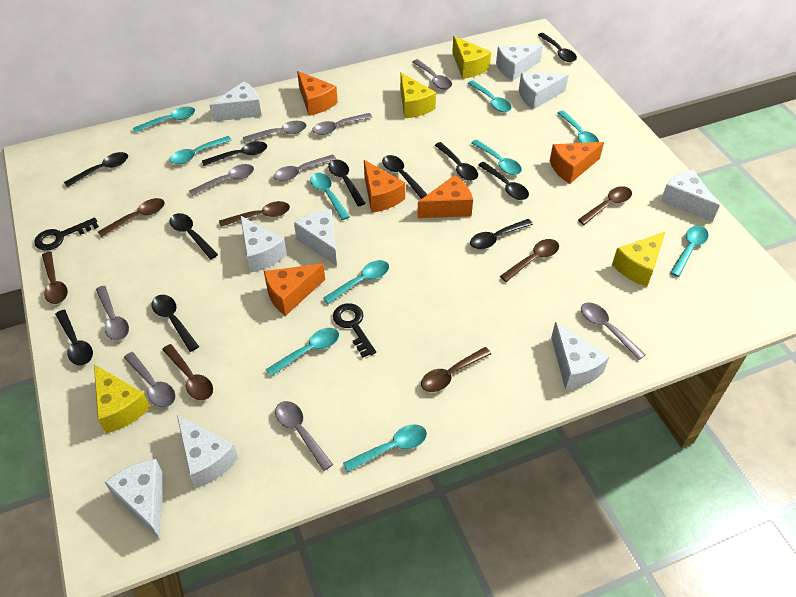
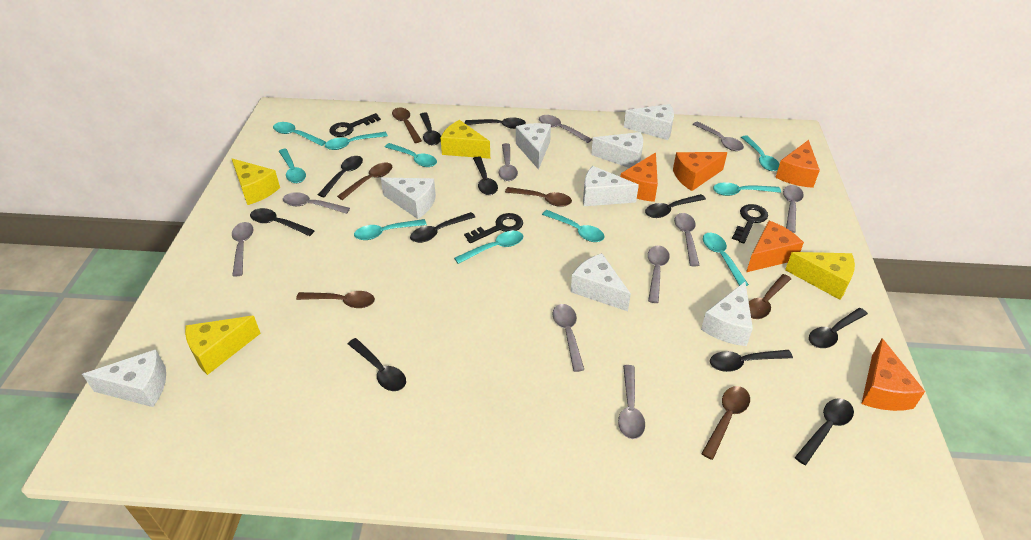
black key: 2 -> 3
brown spoon: 7 -> 6
grey spoon: 9 -> 10
white cheese: 9 -> 8

